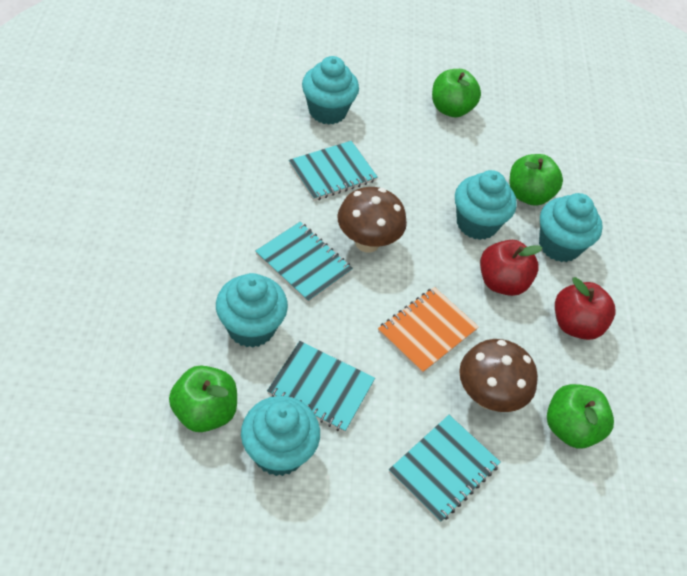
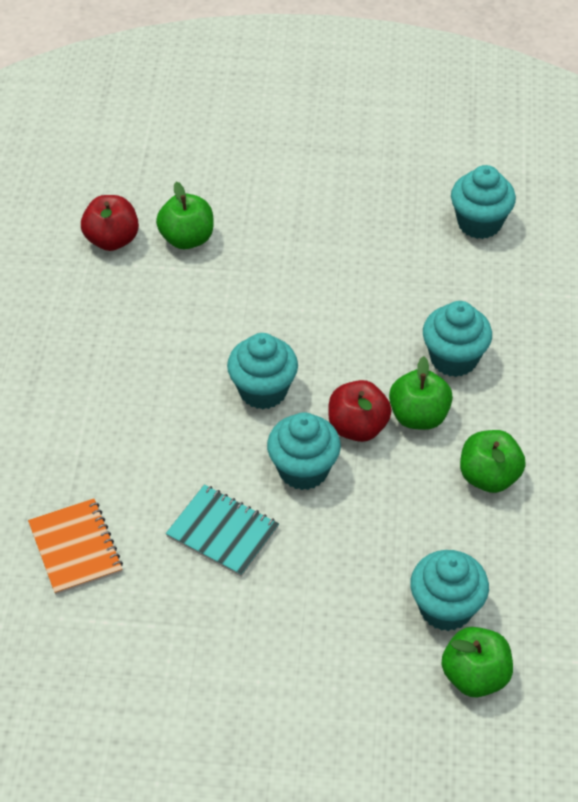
brown mushroom: 2 -> 0
turquoise notebook: 4 -> 1

